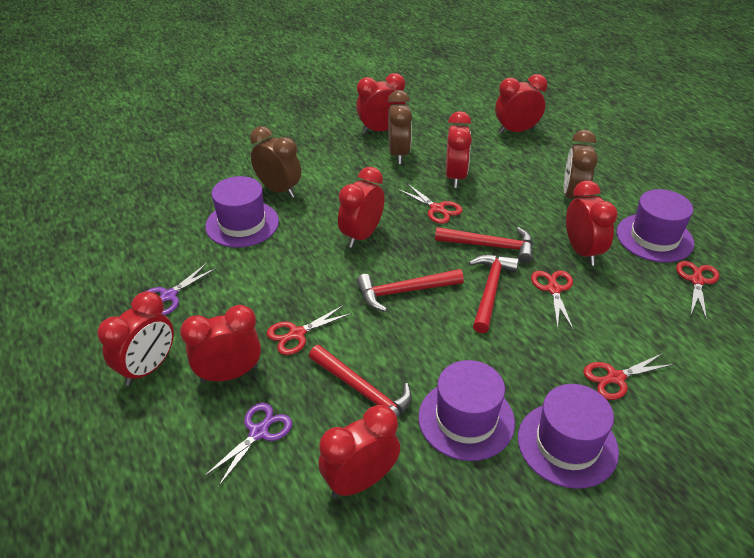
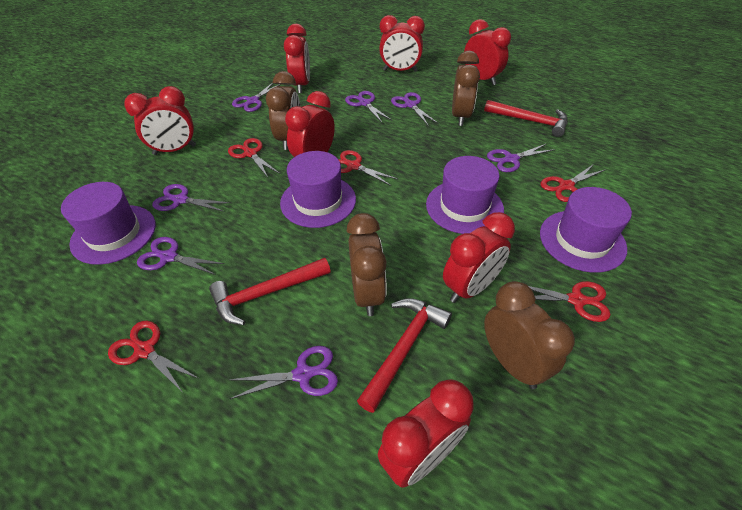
brown clock: 3 -> 4
purple scissors: 2 -> 7
red clock: 8 -> 7
red hammer: 4 -> 3

